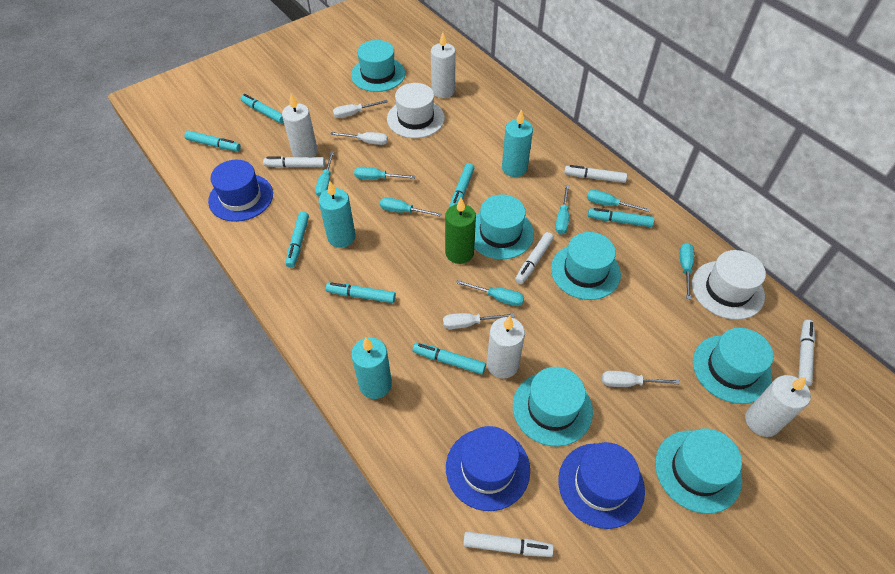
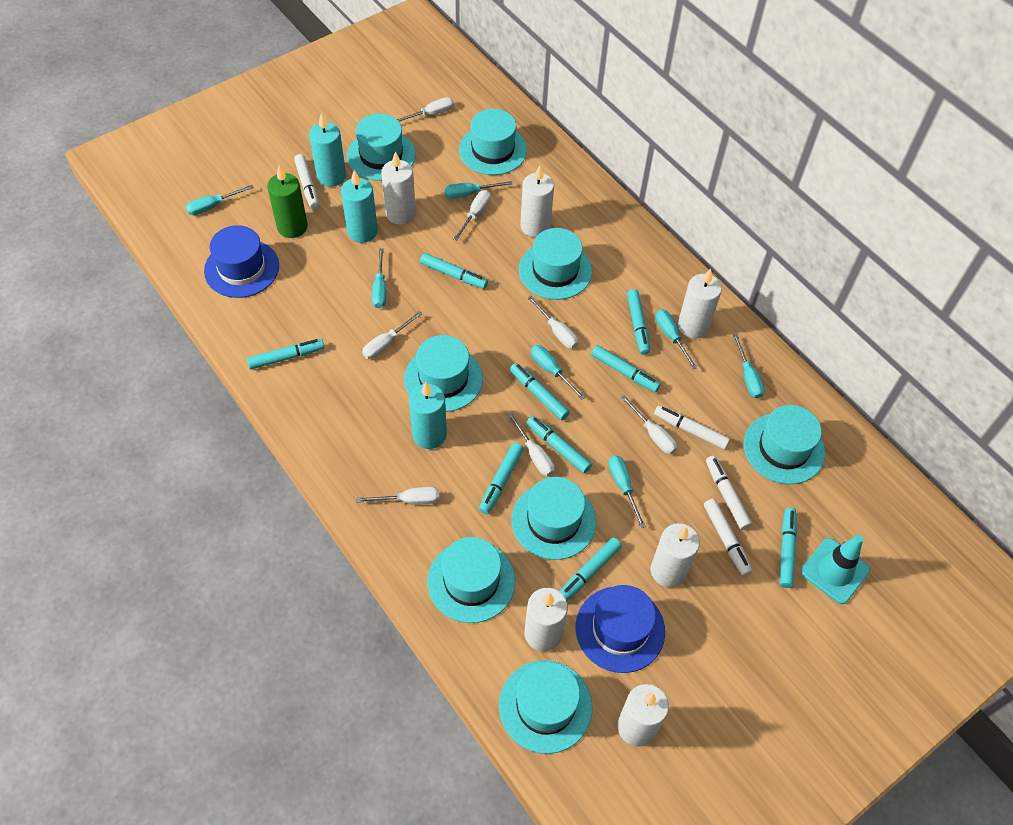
blue hat: 3 -> 2
turquoise hat: 6 -> 8
turquoise marker: 7 -> 9
turquoise traffic cone: 0 -> 1
white candle: 4 -> 6
white hat: 2 -> 0
white marker: 5 -> 4
white screwdriver: 4 -> 7

